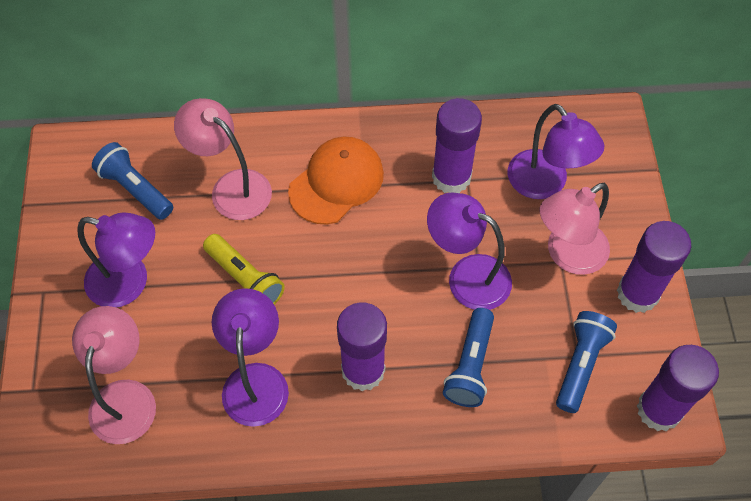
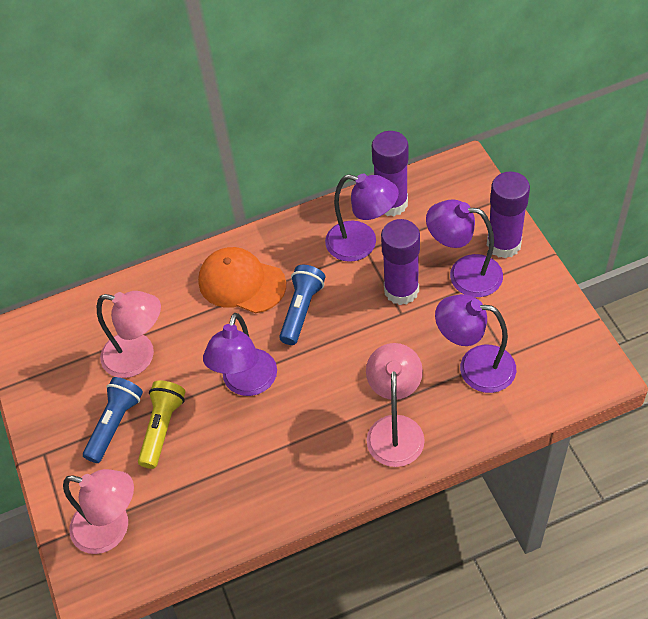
blue flashlight: 3 -> 2
purple glue stick: 4 -> 3

